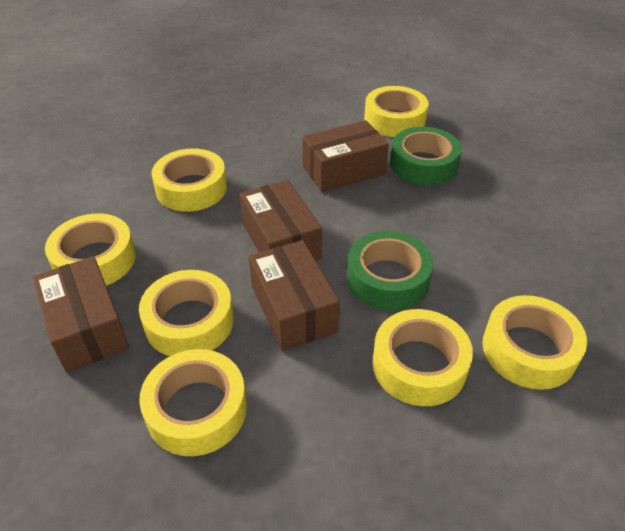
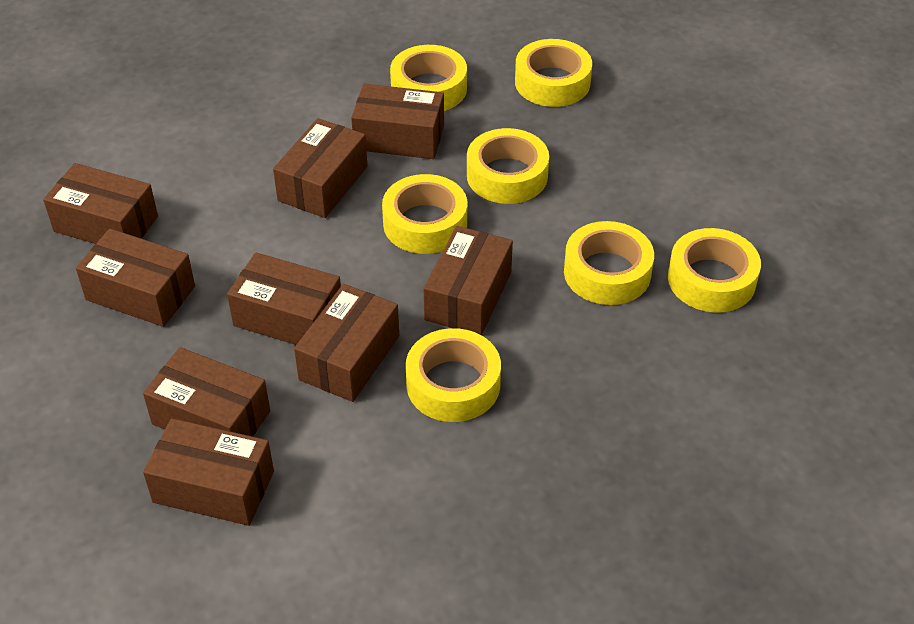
brown box: 4 -> 9
green tape: 2 -> 0

